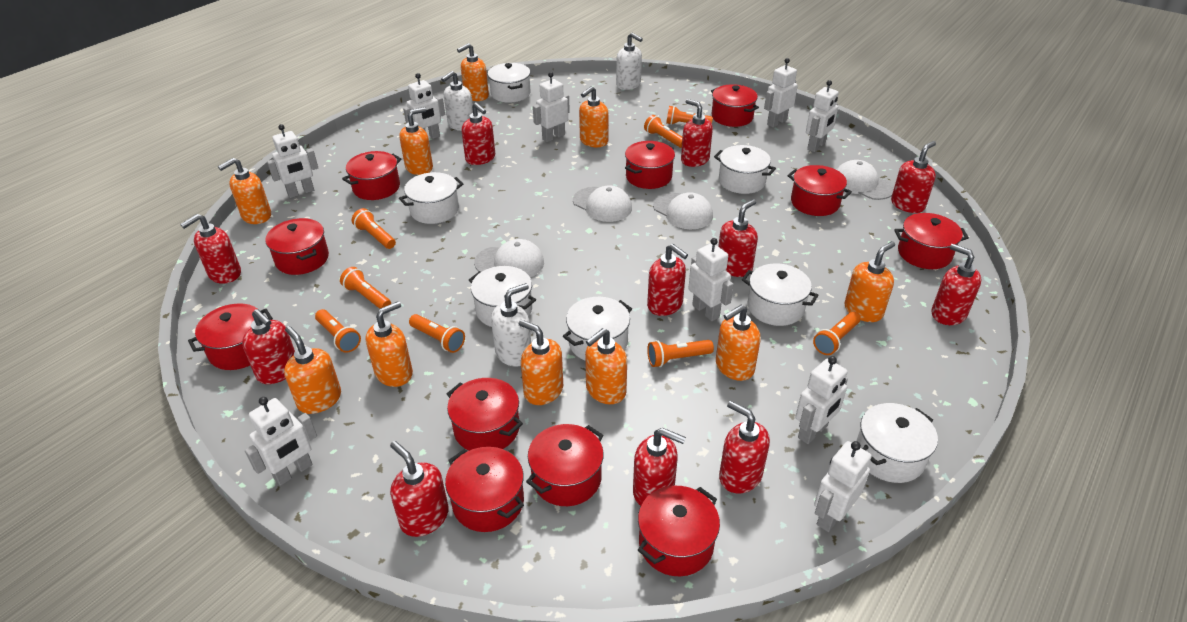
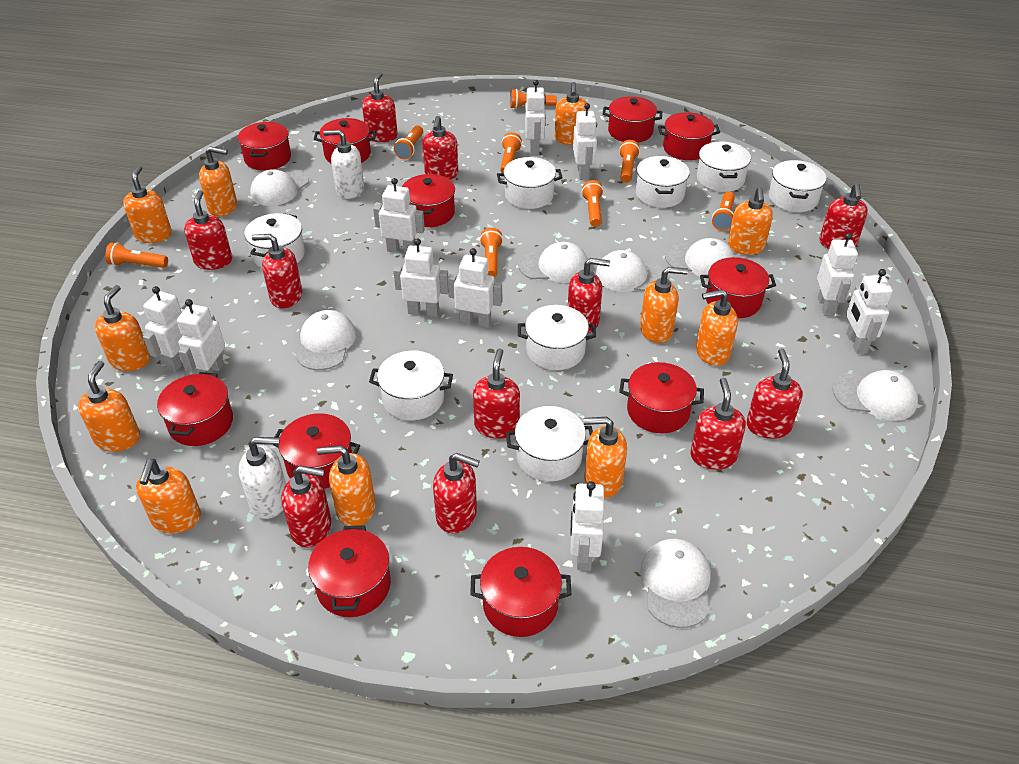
orange soap dispenser: 10 -> 11
white cap: 4 -> 7
white pot: 7 -> 8
white robot: 9 -> 10
white soap dispenser: 3 -> 2

